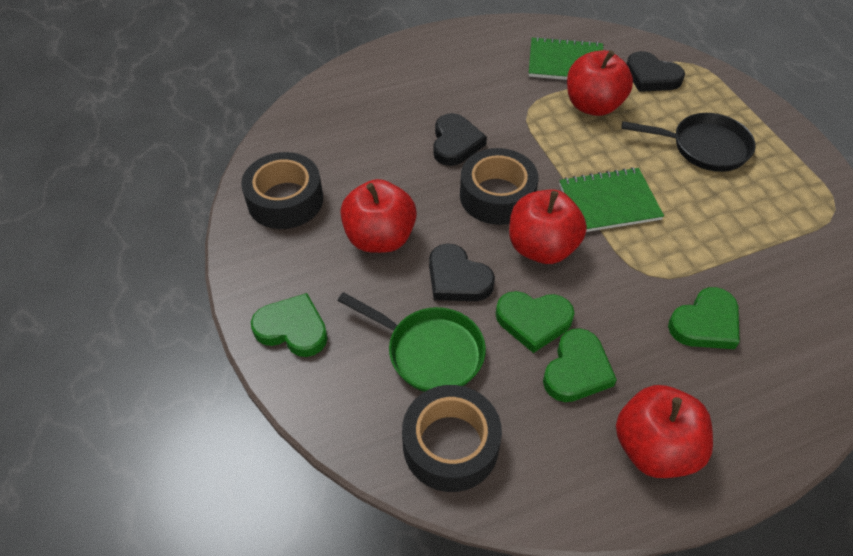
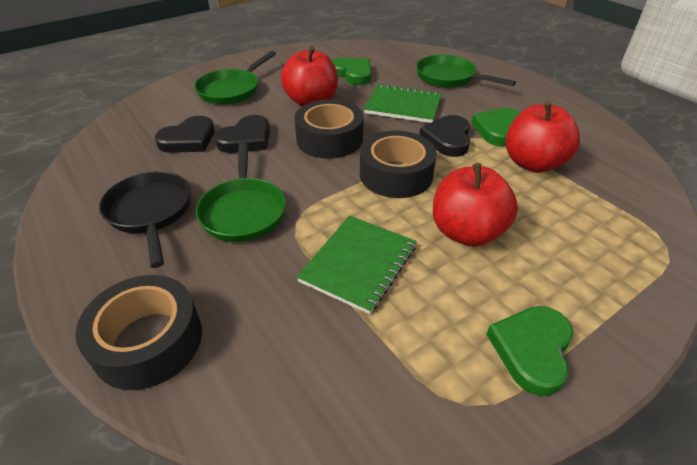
green heart: 4 -> 3
green pan: 1 -> 3
red apple: 4 -> 3

